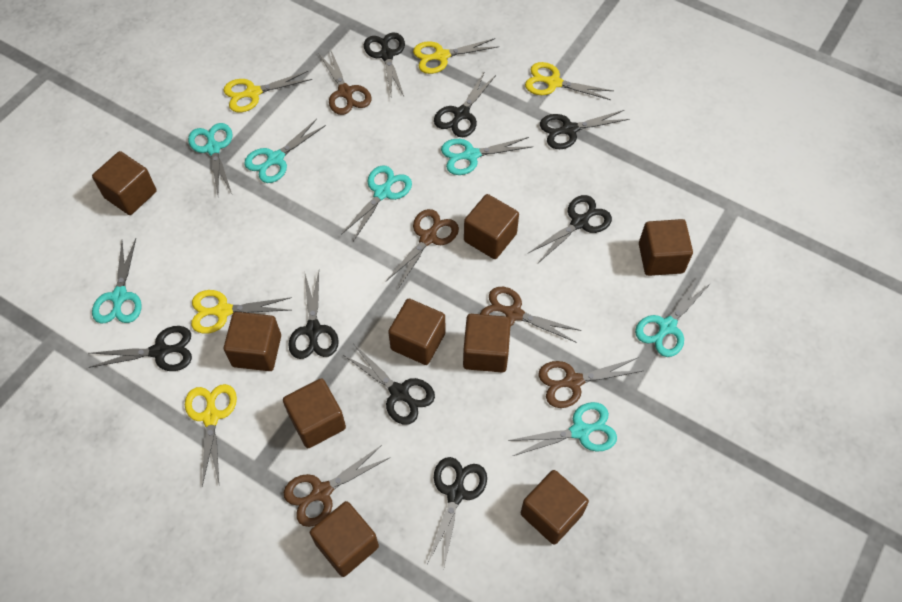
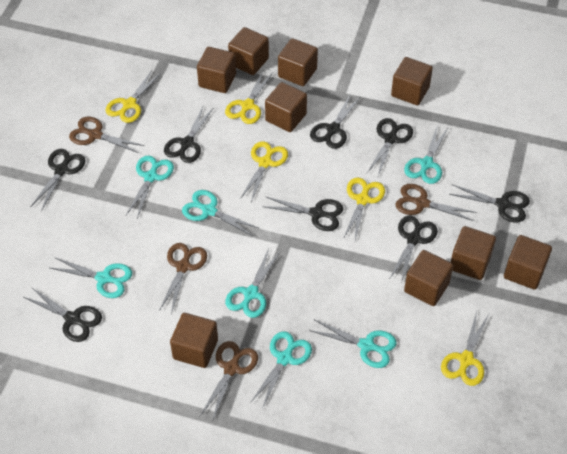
brown scissors: 5 -> 4

